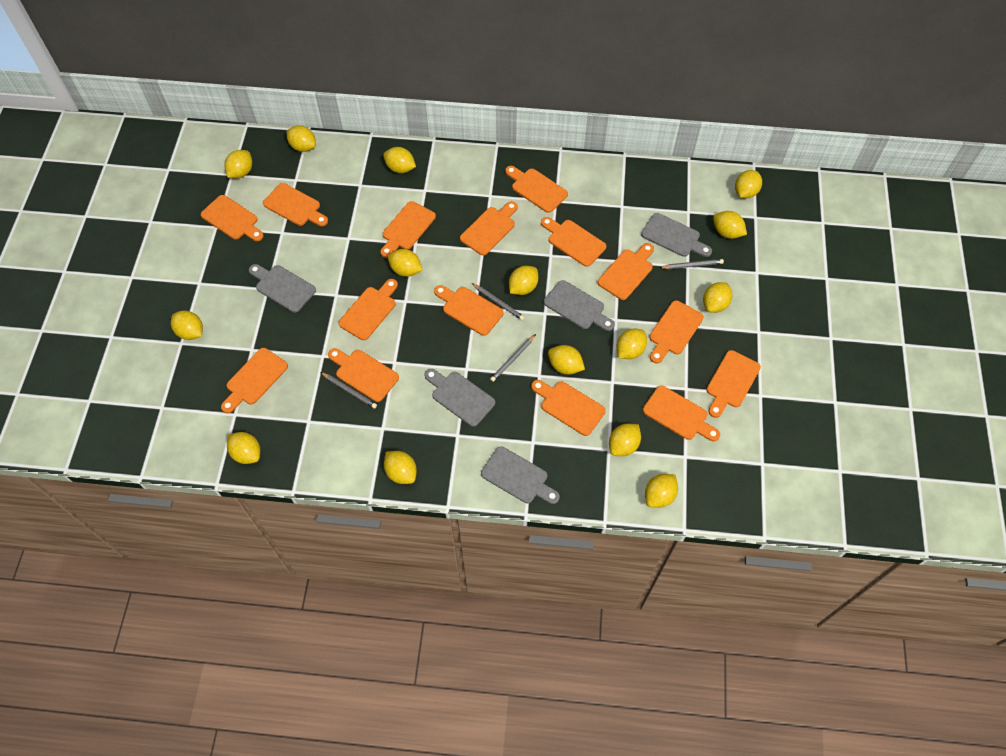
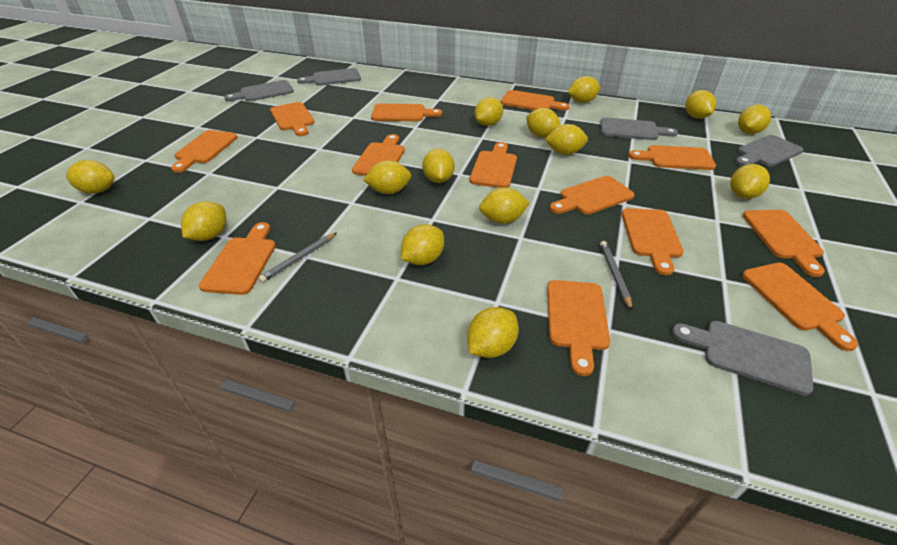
grey pencil: 4 -> 2
orange cutting board: 15 -> 13
yellow lemon: 15 -> 14

